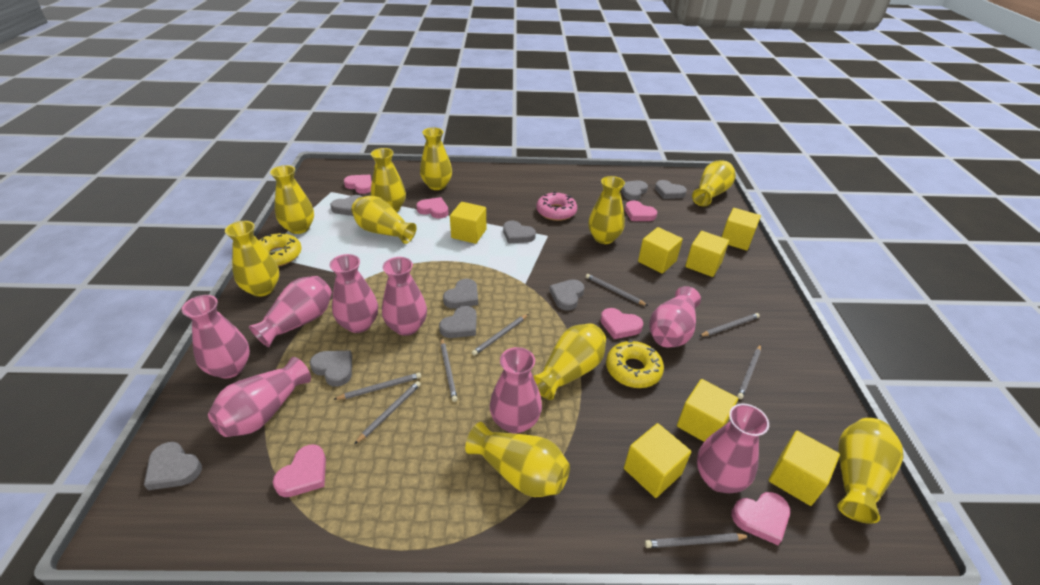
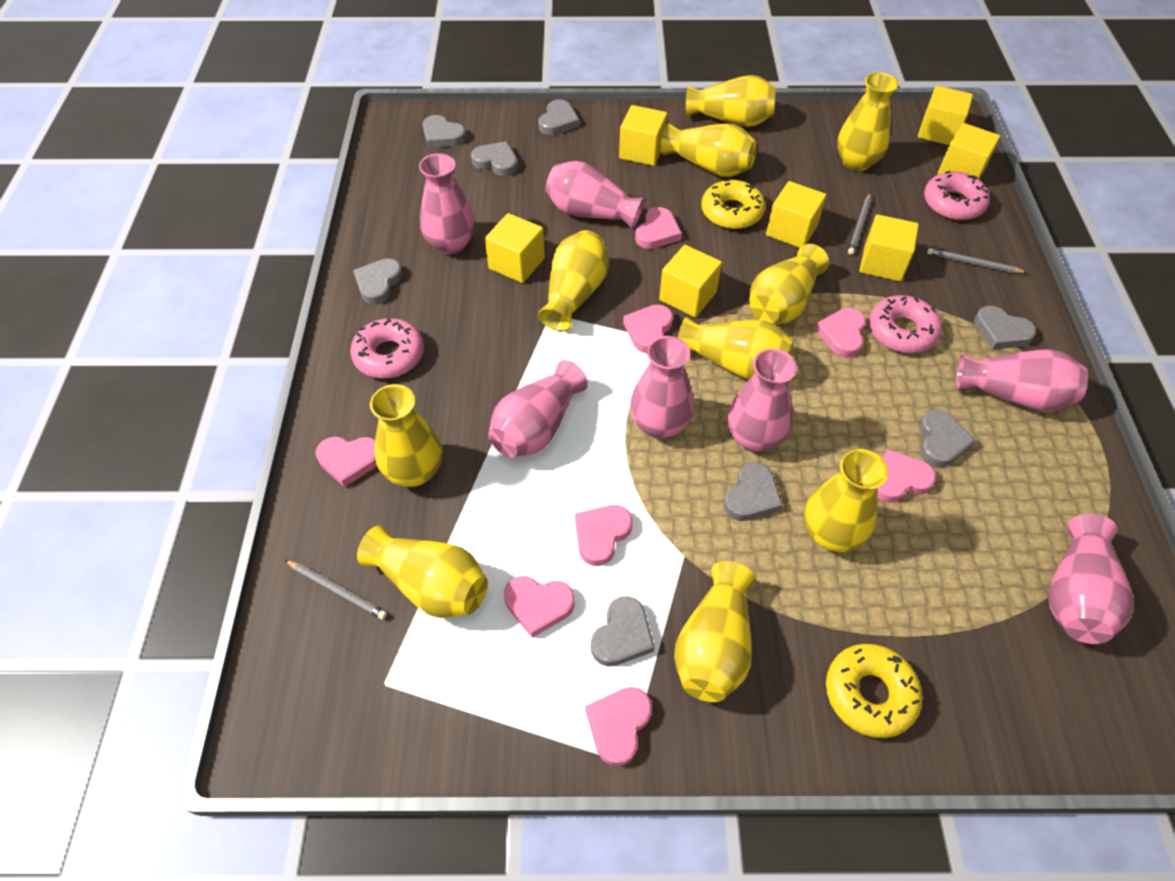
grey heart: 9 -> 8
grey pencil: 8 -> 3
pink donut: 1 -> 3
pink heart: 6 -> 8
pink vase: 8 -> 7

